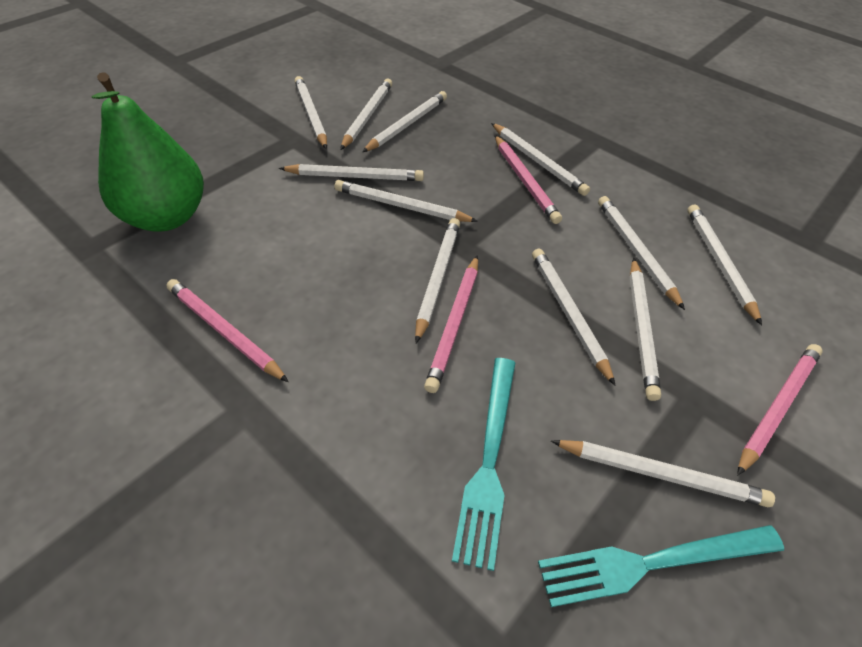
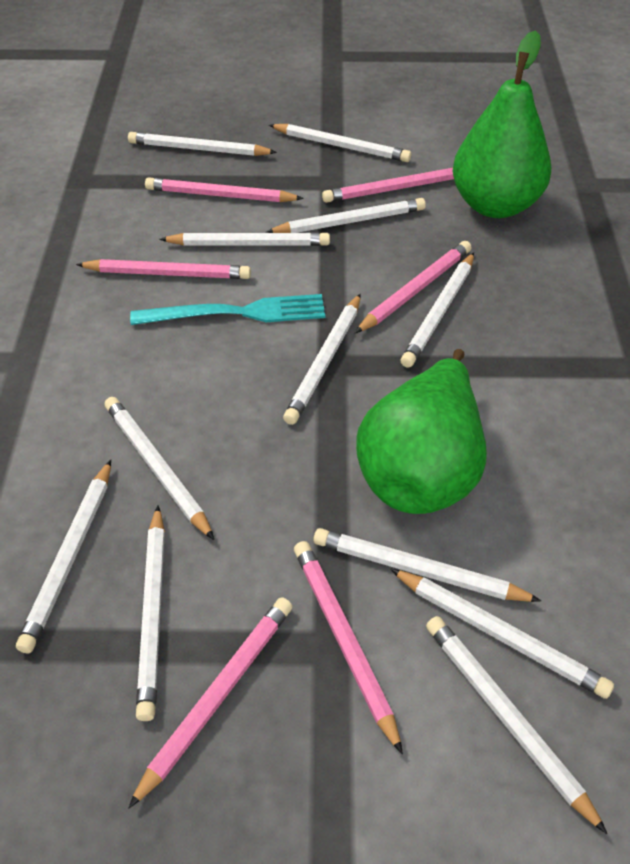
green pear: 1 -> 2
pink pencil: 4 -> 6
turquoise fork: 2 -> 1

